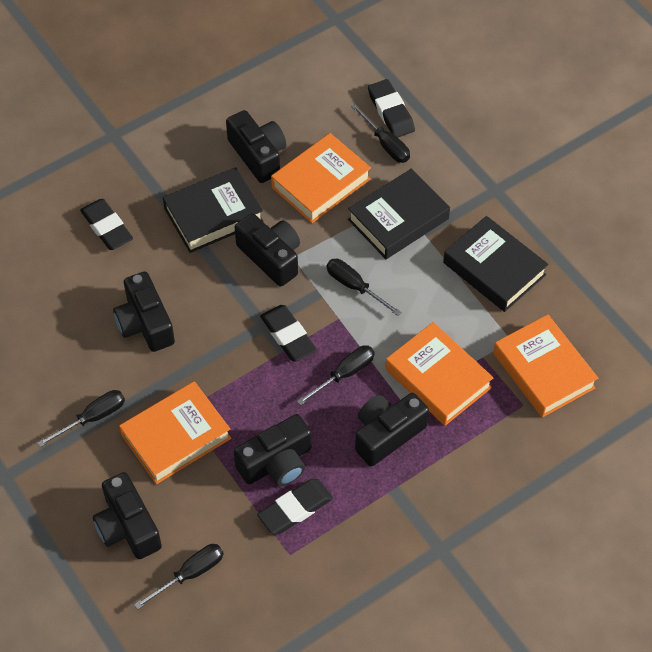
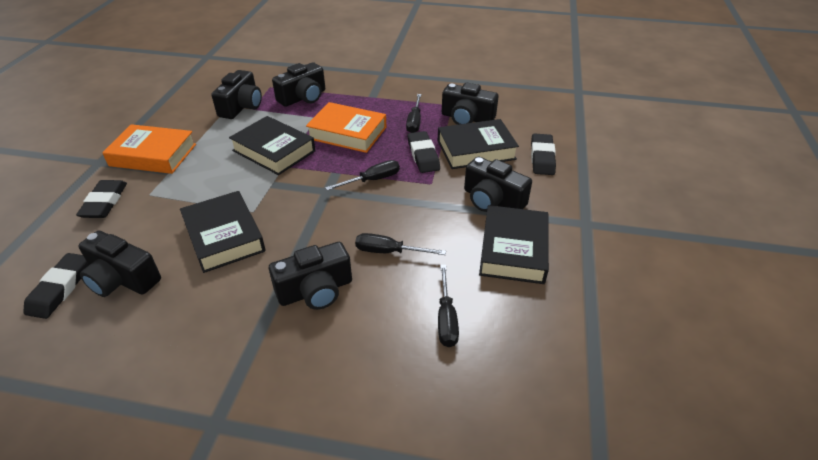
black book: 3 -> 4
black screwdriver: 5 -> 4
orange book: 4 -> 2

